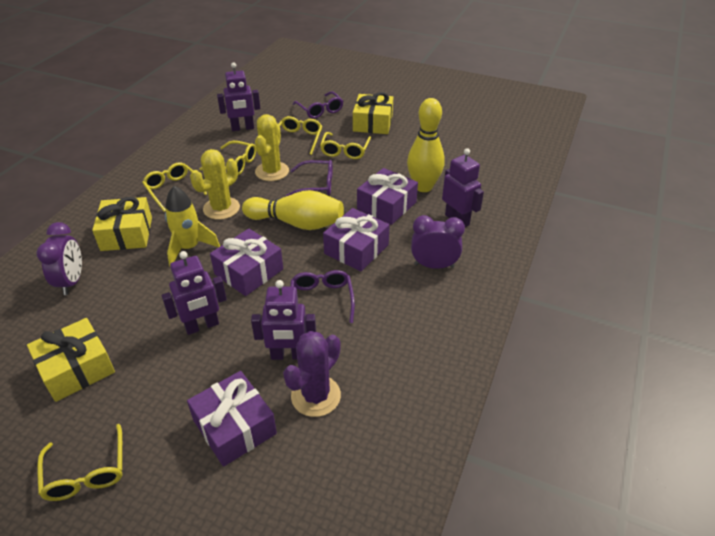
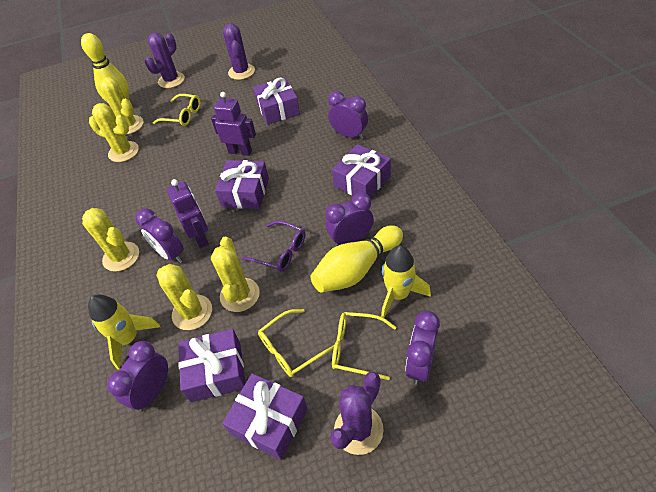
purple cactus: 1 -> 3
purple clock: 2 -> 5
purple gift: 4 -> 5
purple glasses: 3 -> 1
purple robot: 4 -> 2
yellow cactus: 2 -> 5
yellow gift: 3 -> 0
yellow glasses: 5 -> 3
yellow rocket: 1 -> 2

